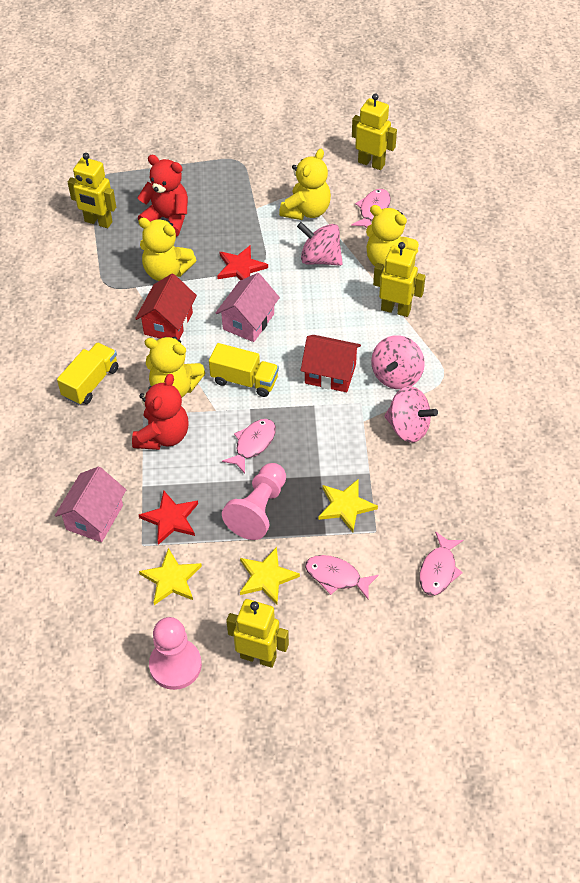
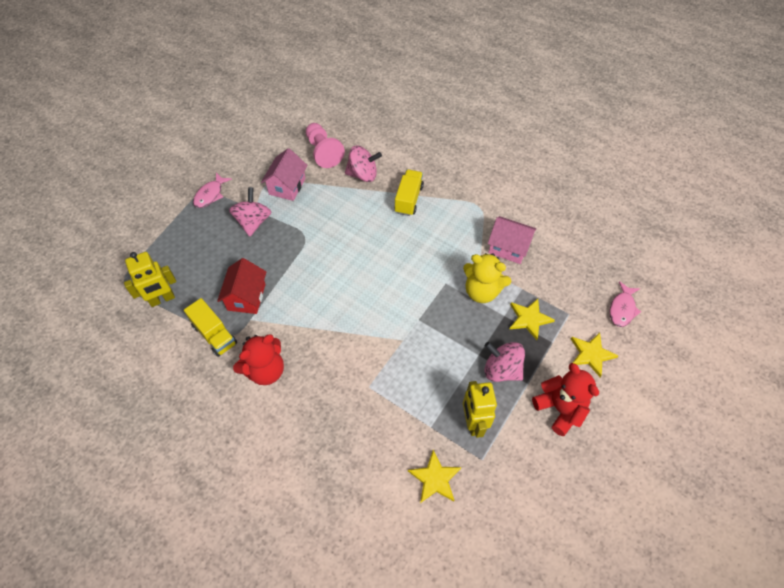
pink fish: 4 -> 2
pink pawn: 2 -> 1
red house: 2 -> 1
red star: 2 -> 0
yellow robot: 4 -> 2
yellow teddy bear: 4 -> 1

